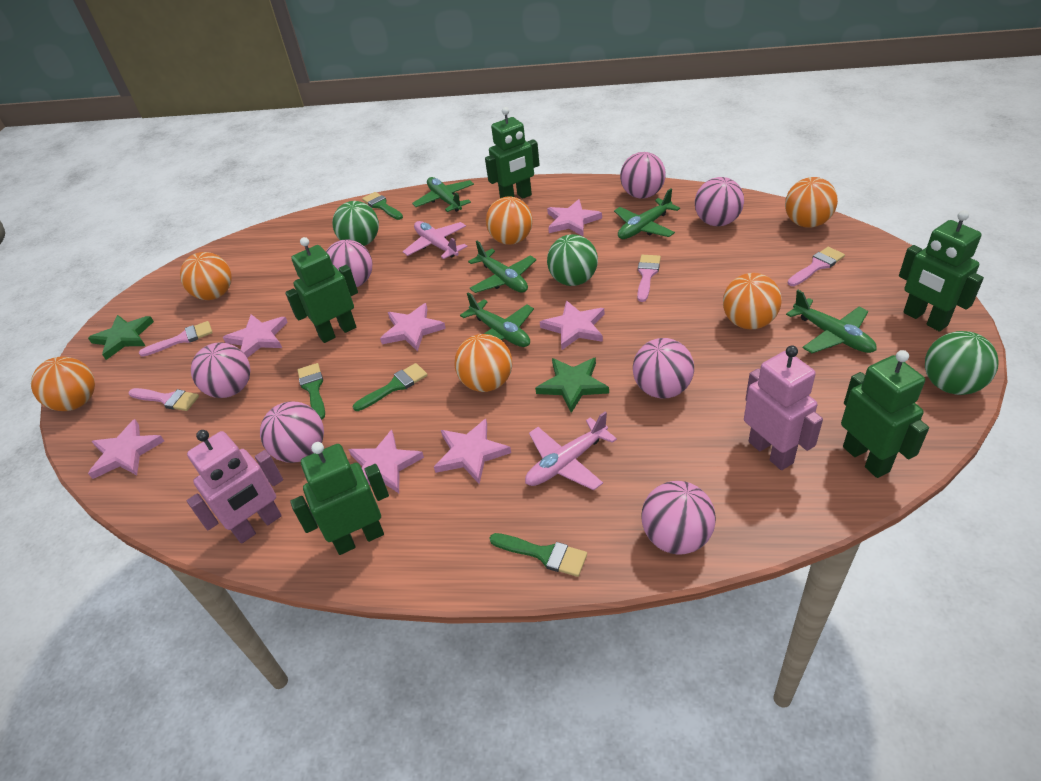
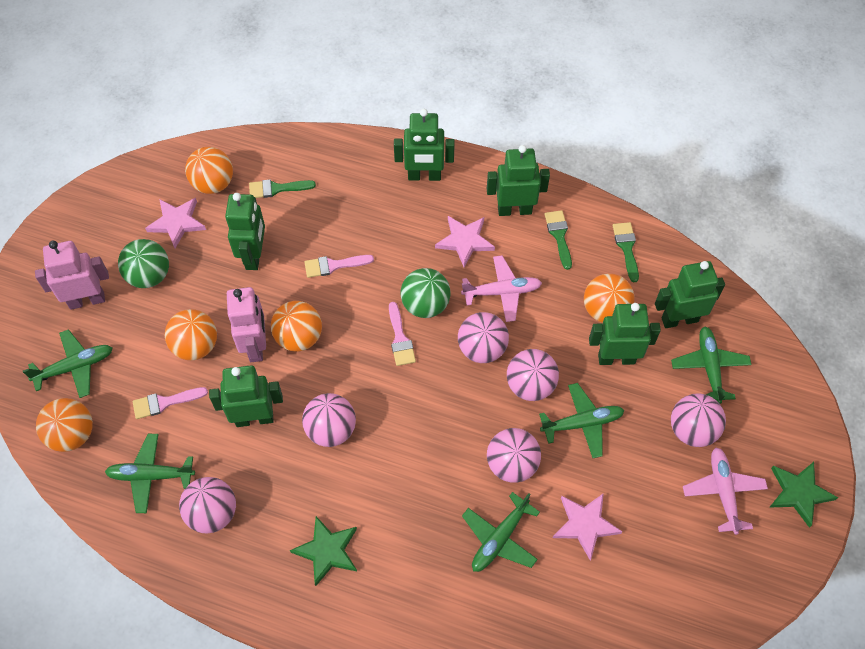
green ball: 3 -> 2
green brush: 4 -> 3
green robot: 5 -> 6
orange ball: 6 -> 5
pink ball: 7 -> 6
pink brush: 4 -> 3
pink star: 7 -> 3

